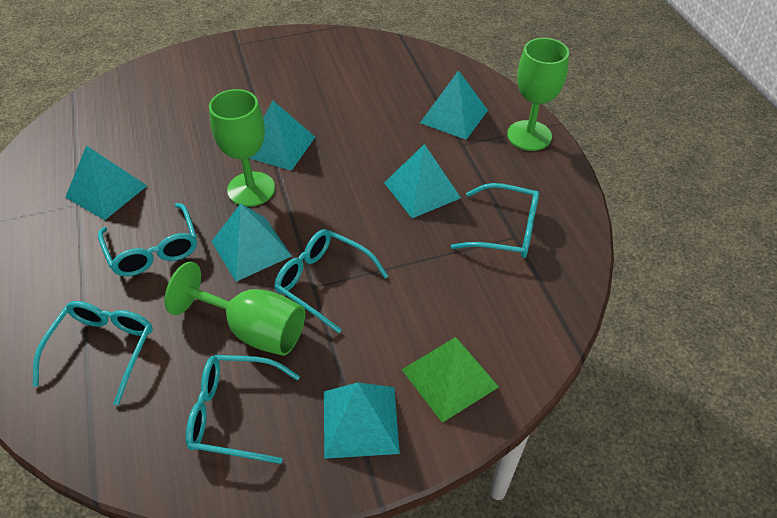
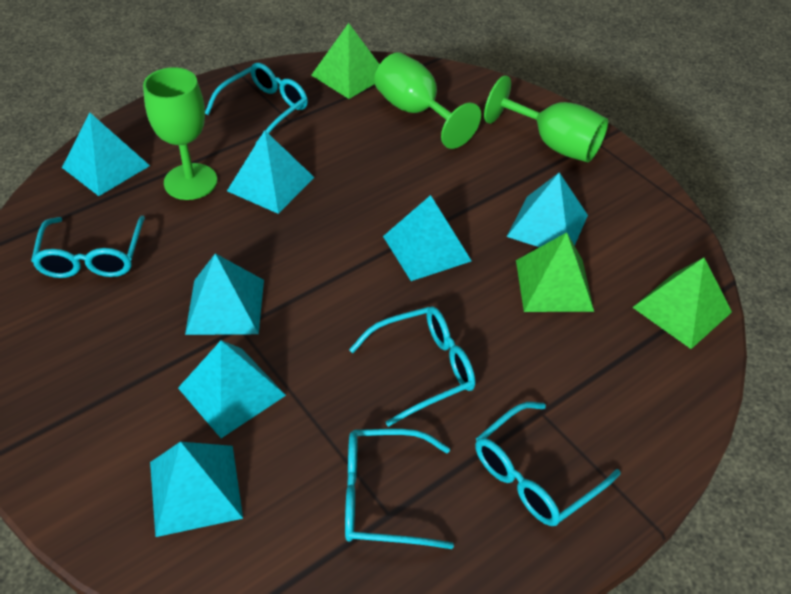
green pyramid: 1 -> 3
turquoise pyramid: 6 -> 7

